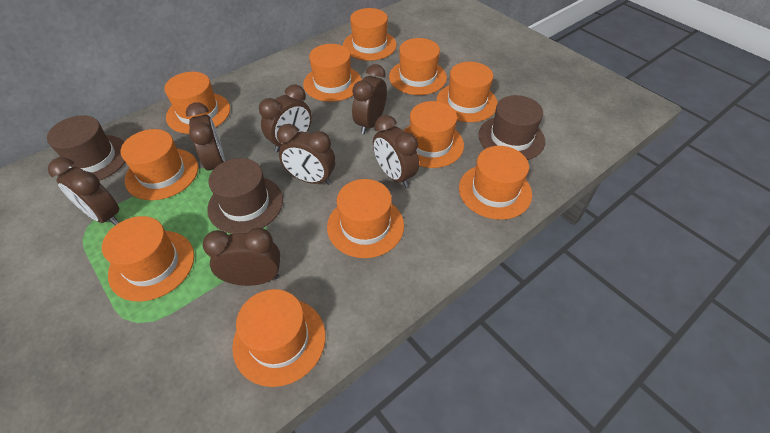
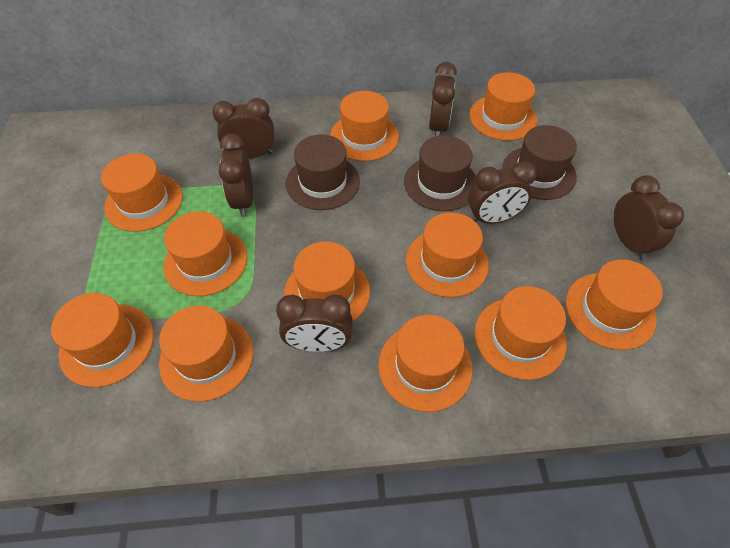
brown clock: 7 -> 6

